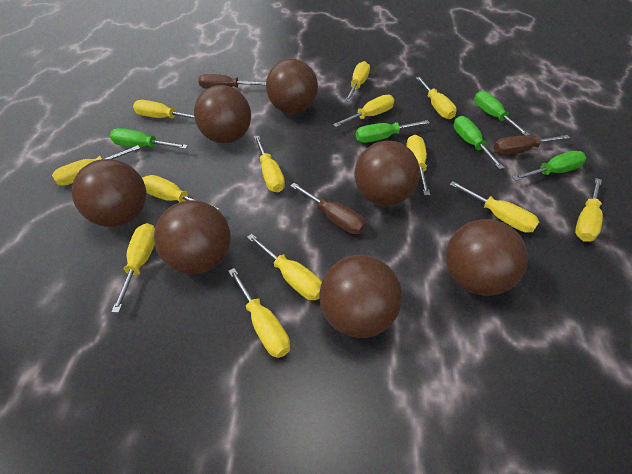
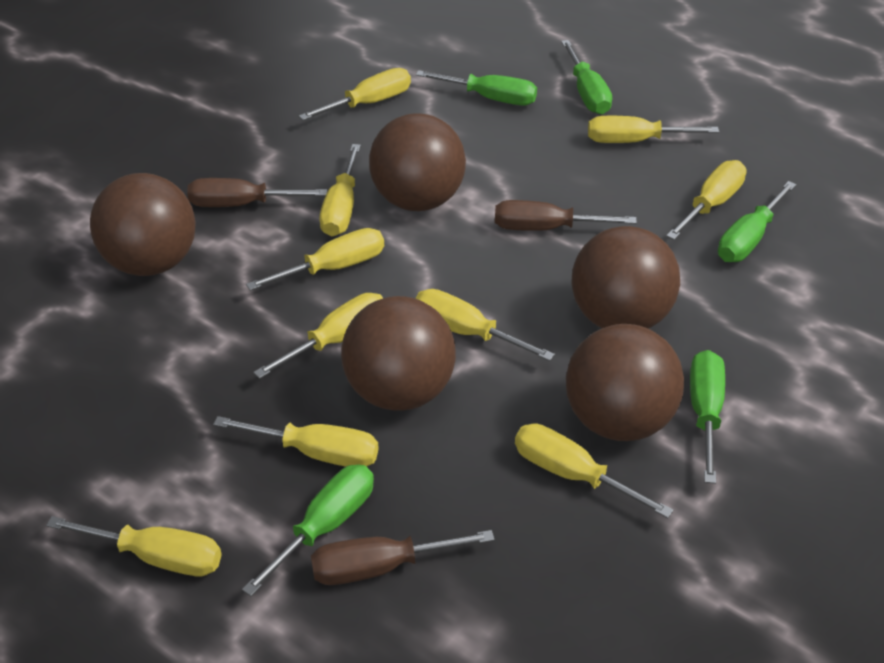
brown ball: 7 -> 5
yellow screwdriver: 13 -> 10

